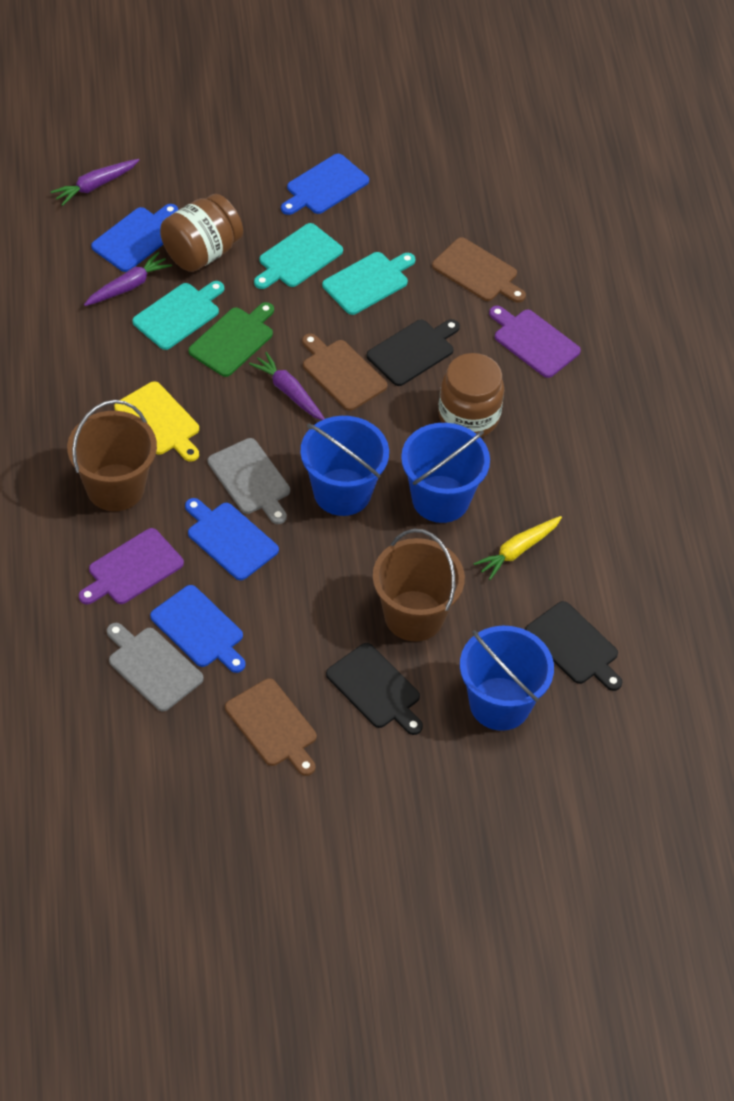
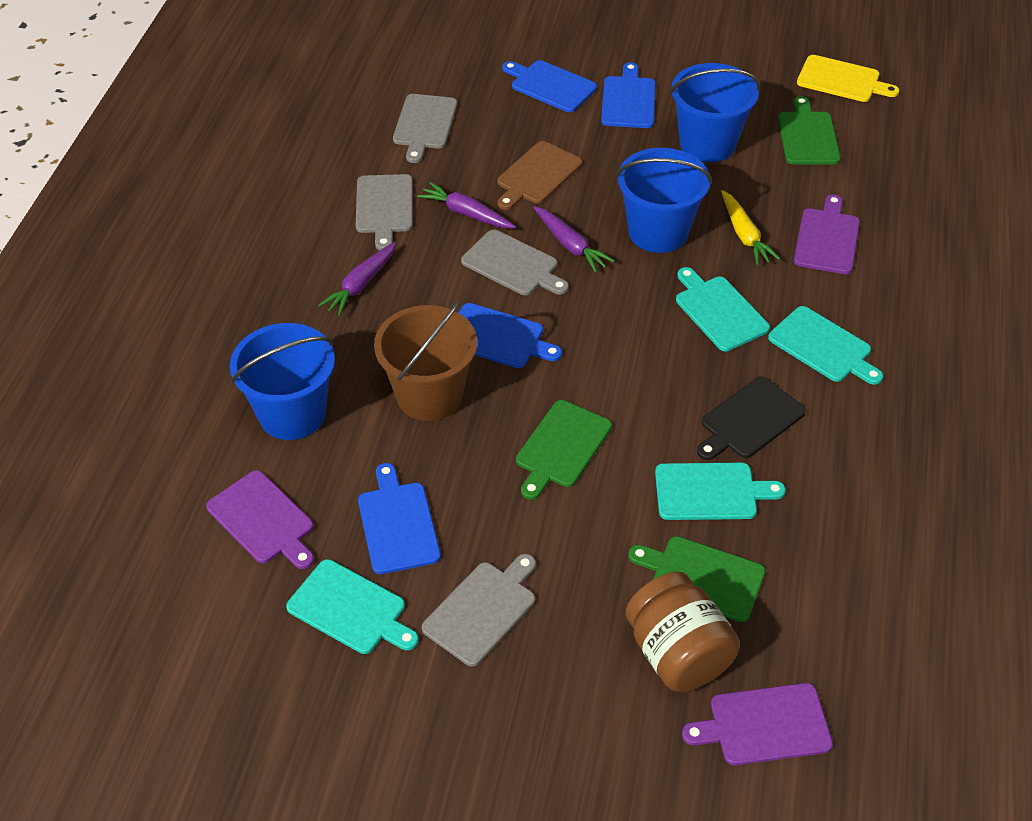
black cutting board: 3 -> 1
brown bucket: 2 -> 1
brown cutting board: 3 -> 1
brown jar: 2 -> 1
green cutting board: 1 -> 3
grey cutting board: 2 -> 4
purple cutting board: 2 -> 3
turquoise cutting board: 3 -> 4

